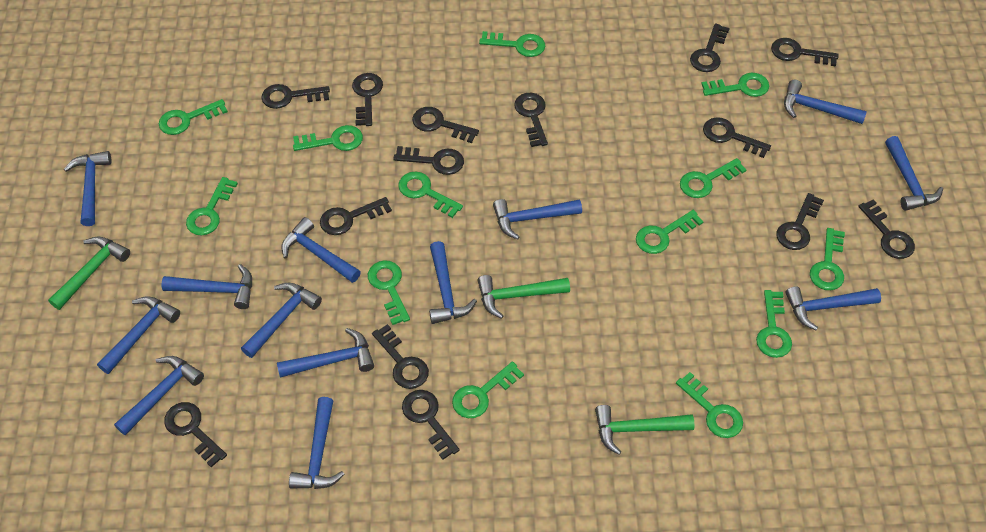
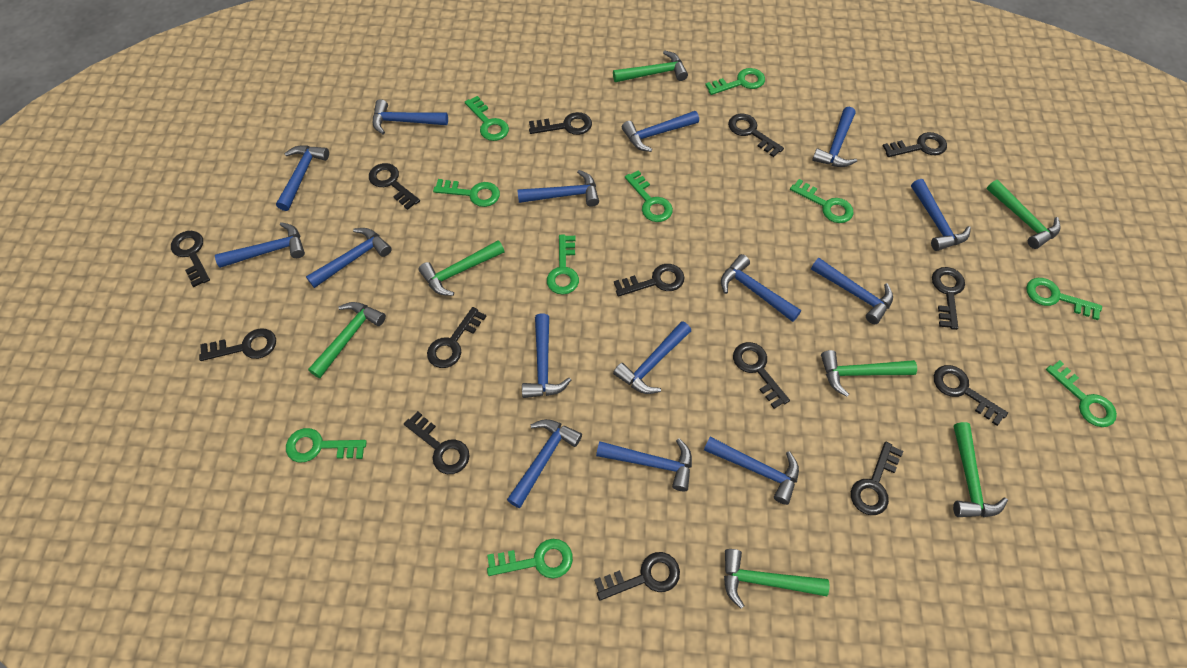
blue hammer: 13 -> 15
green hammer: 3 -> 7
green key: 13 -> 10

